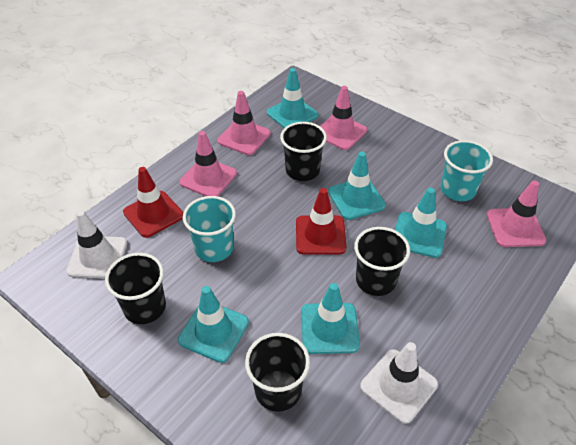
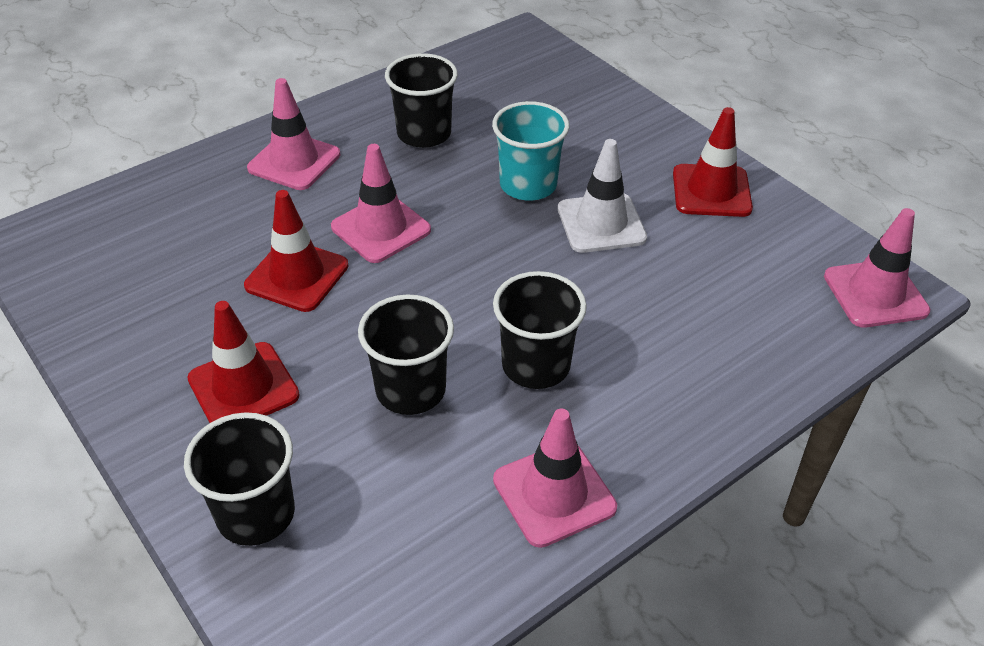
red traffic cone: 2 -> 3
turquoise cup: 2 -> 1
turquoise traffic cone: 5 -> 0
white traffic cone: 2 -> 1

